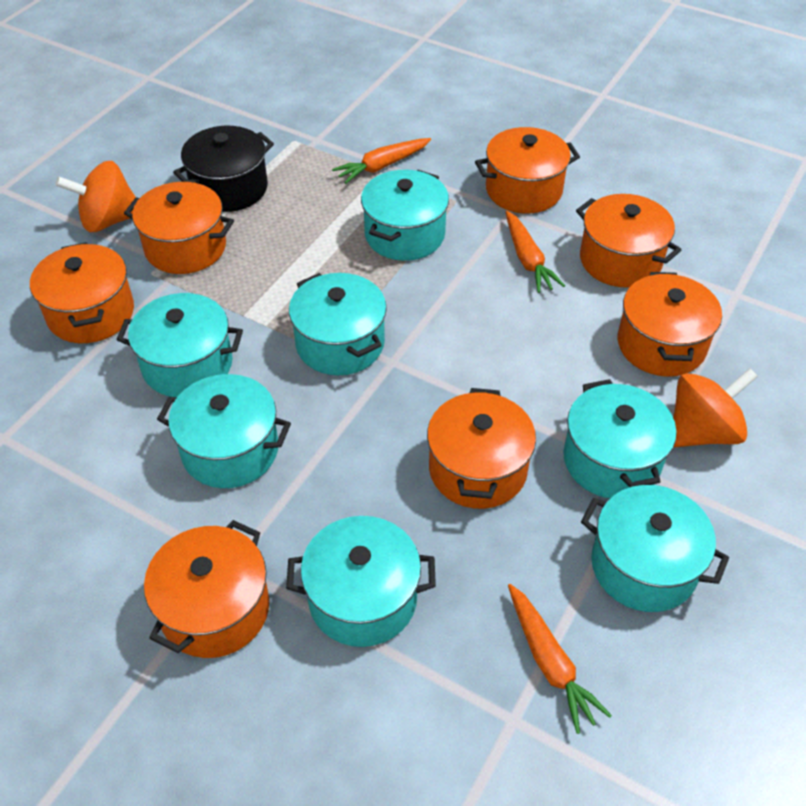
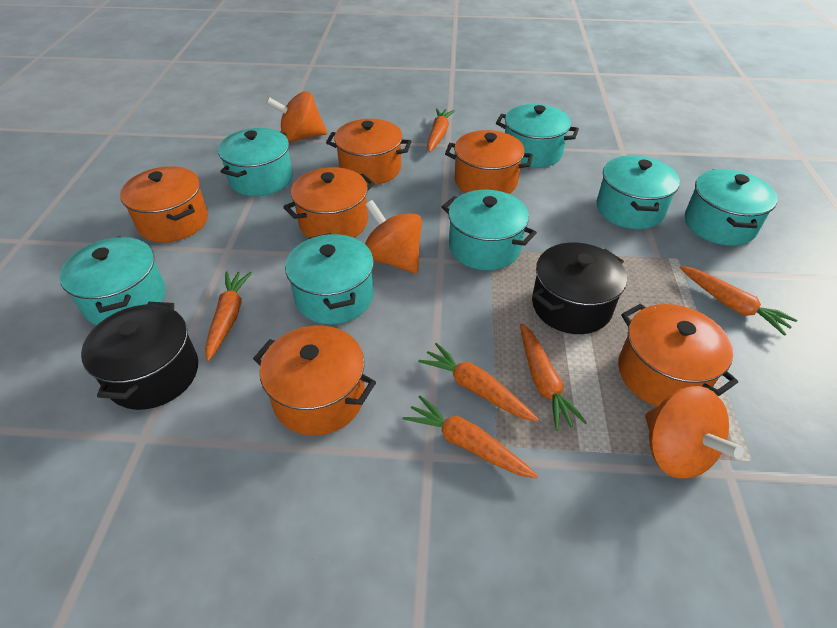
black pot: 1 -> 2
orange carrot: 3 -> 6
orange pot: 7 -> 6
orange spinning top: 2 -> 3

